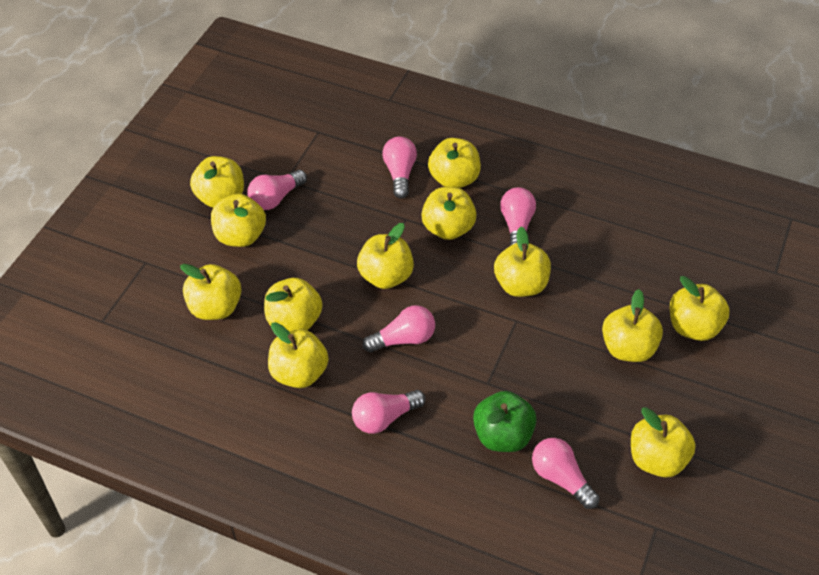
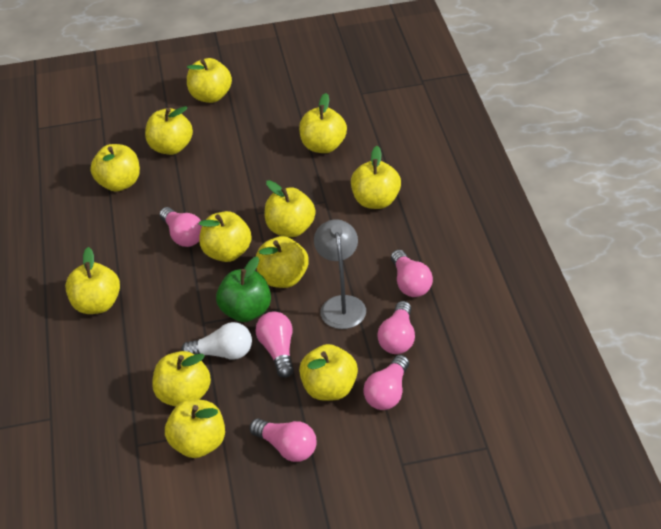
grey lamp: 0 -> 1
white light bulb: 0 -> 1

